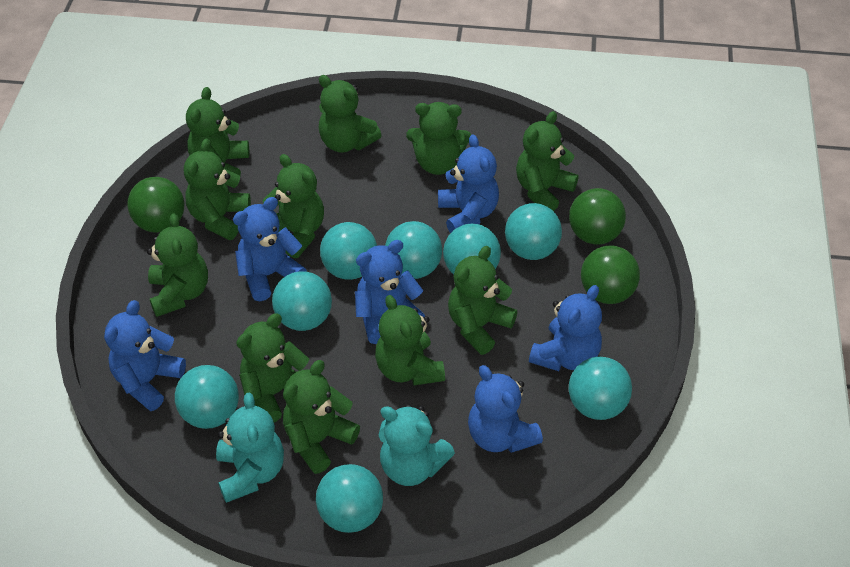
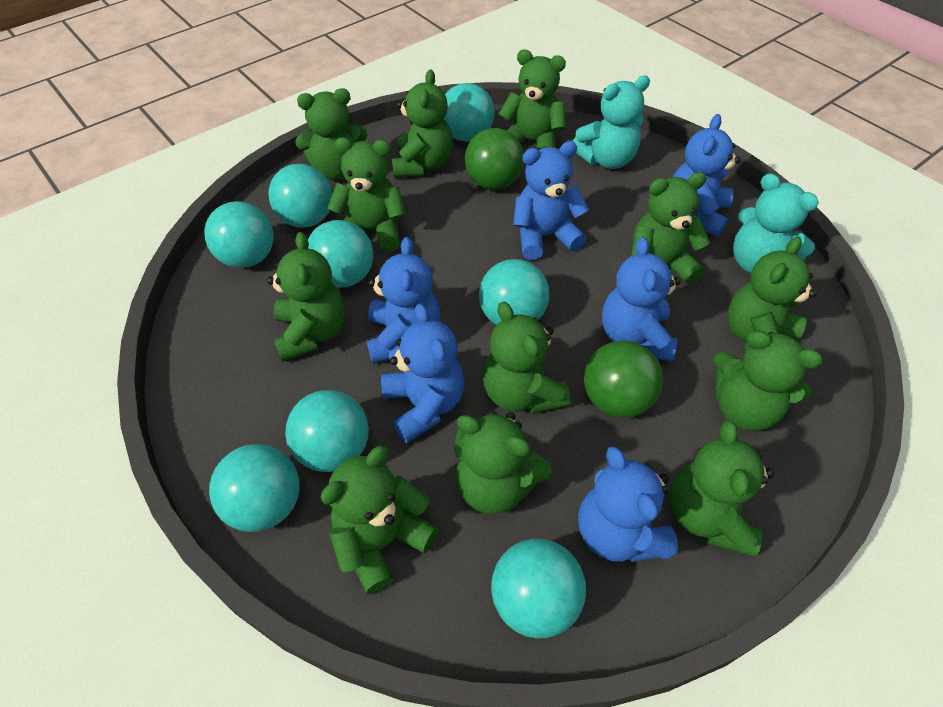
green ball: 3 -> 2
green teddy bear: 11 -> 12

